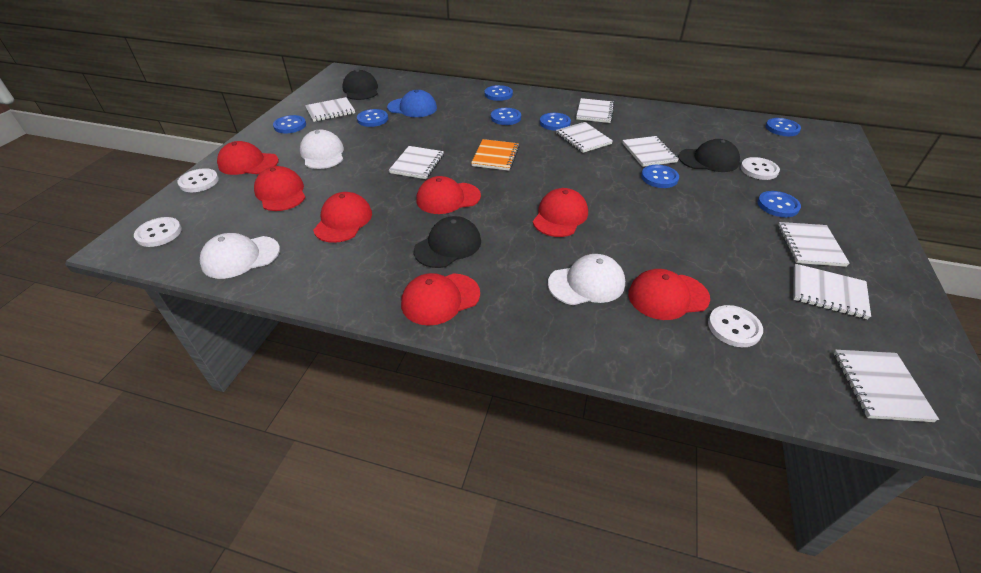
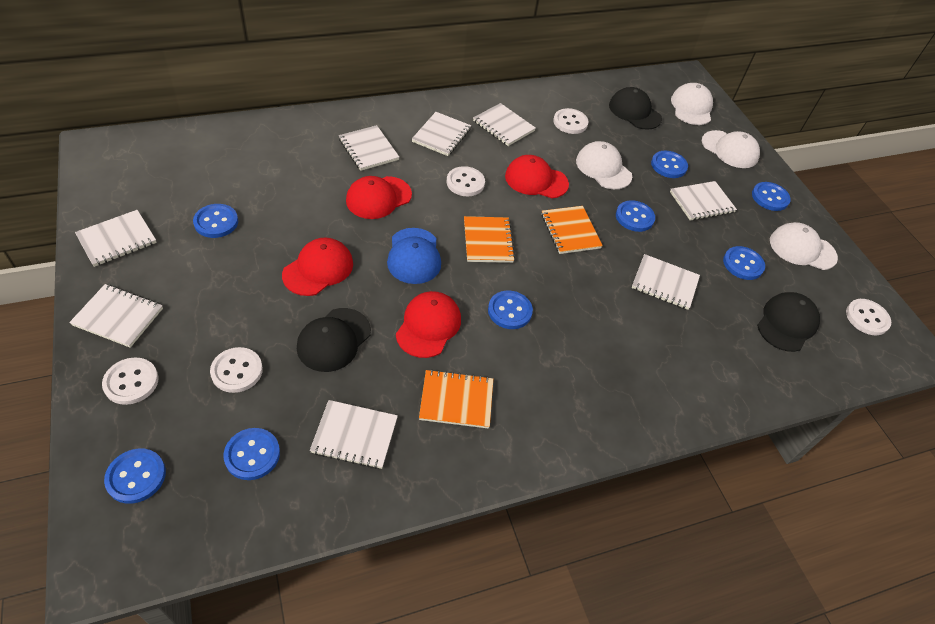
orange notebook: 1 -> 3
red cap: 7 -> 4
white button: 4 -> 5
white cap: 3 -> 4

